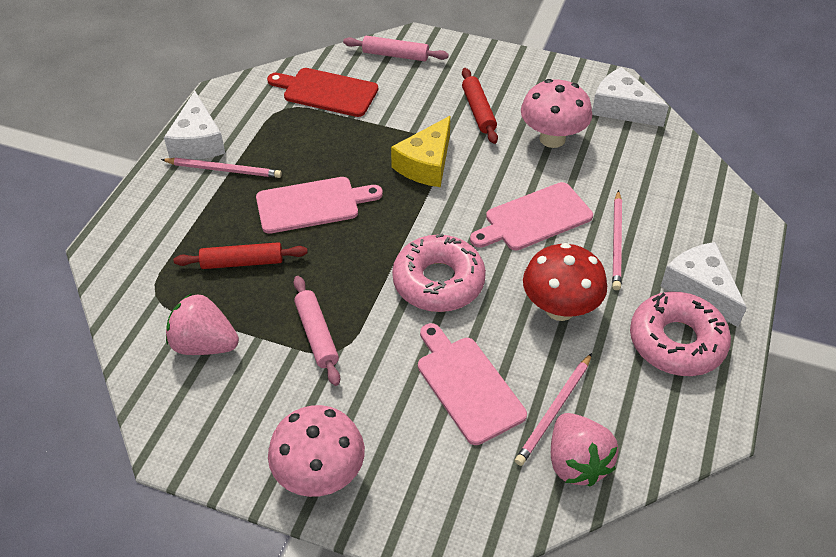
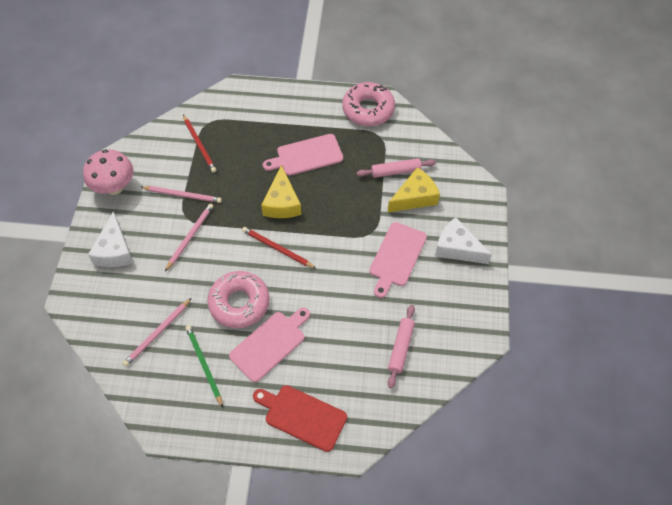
green pencil: 0 -> 1
pink mushroom: 2 -> 1
pink strawberry: 2 -> 0
red mushroom: 1 -> 0
red pencil: 0 -> 2
red rolling pin: 2 -> 0
white cheese: 3 -> 2
yellow cheese: 1 -> 2

